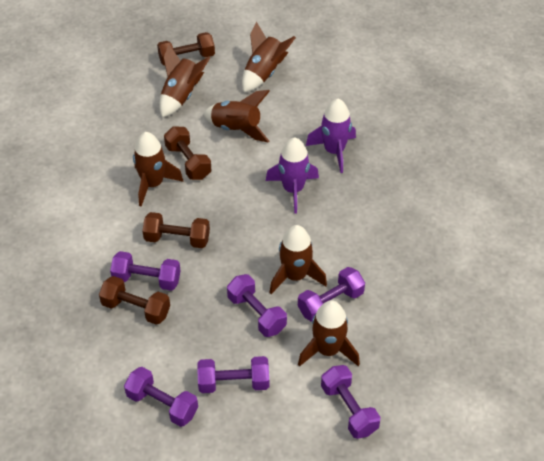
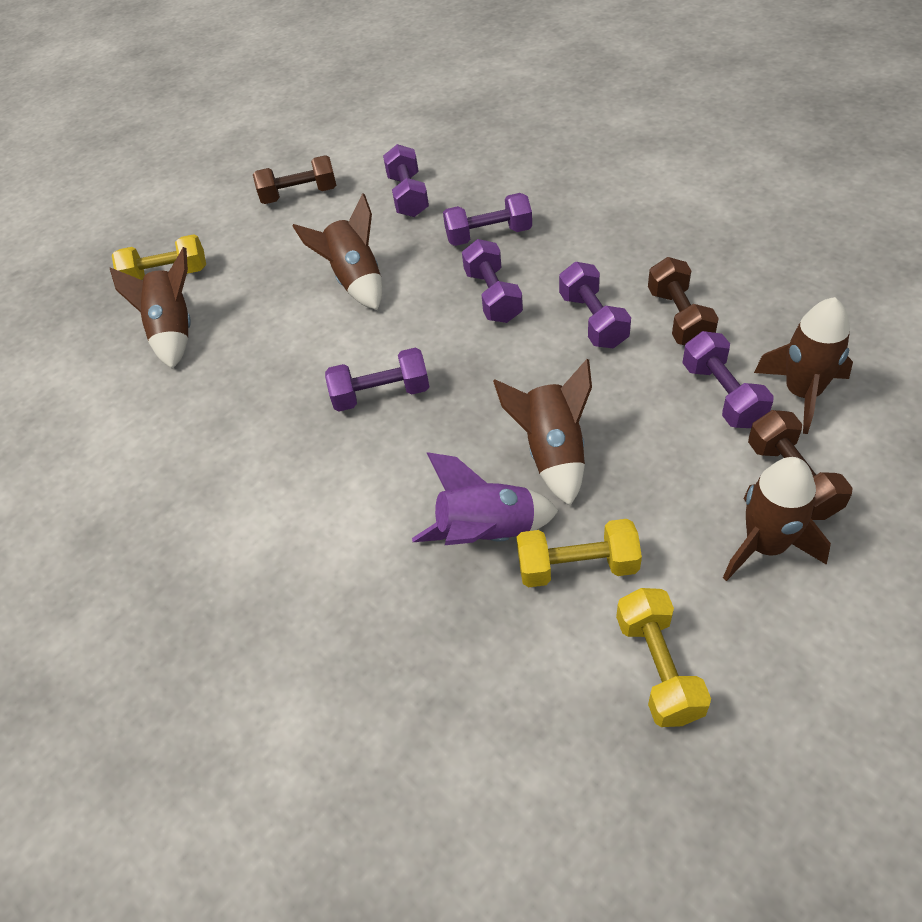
brown dumbbell: 4 -> 3
brown rocket: 6 -> 5
purple rocket: 2 -> 1
yellow dumbbell: 0 -> 3

